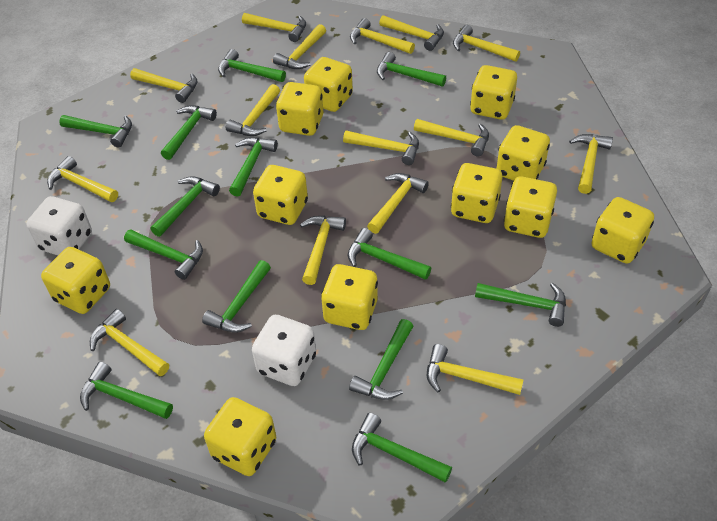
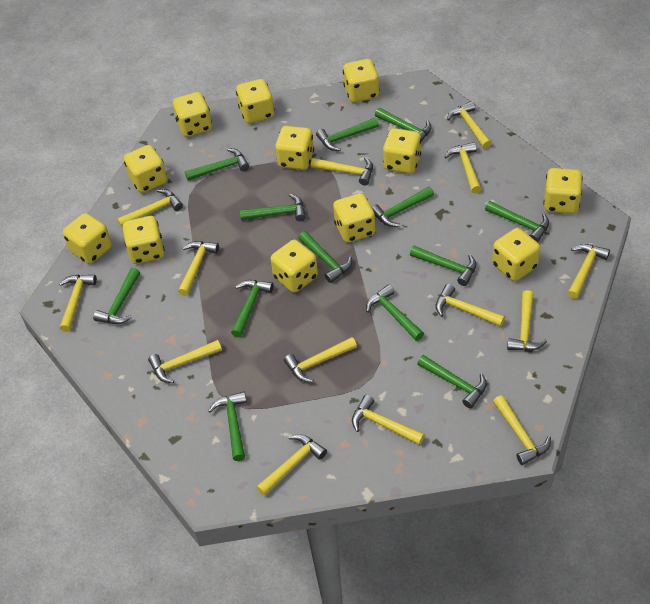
white dice: 2 -> 0
yellow dice: 11 -> 12
yellow hammer: 15 -> 14

